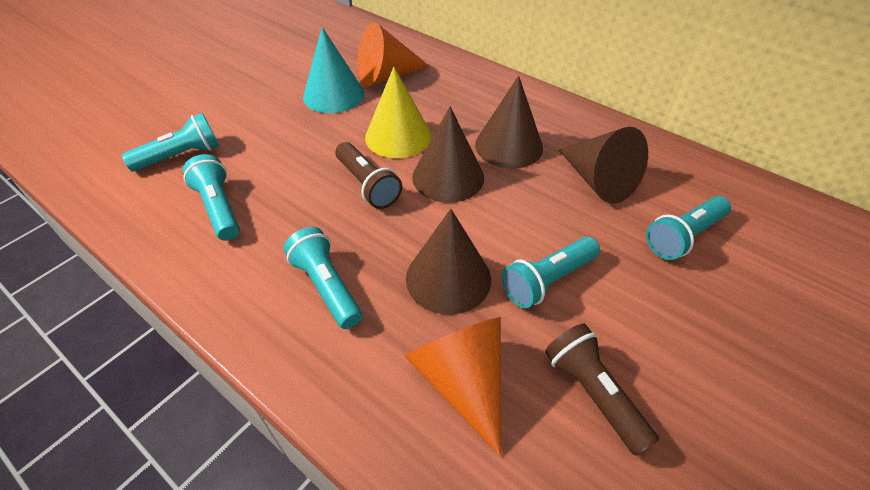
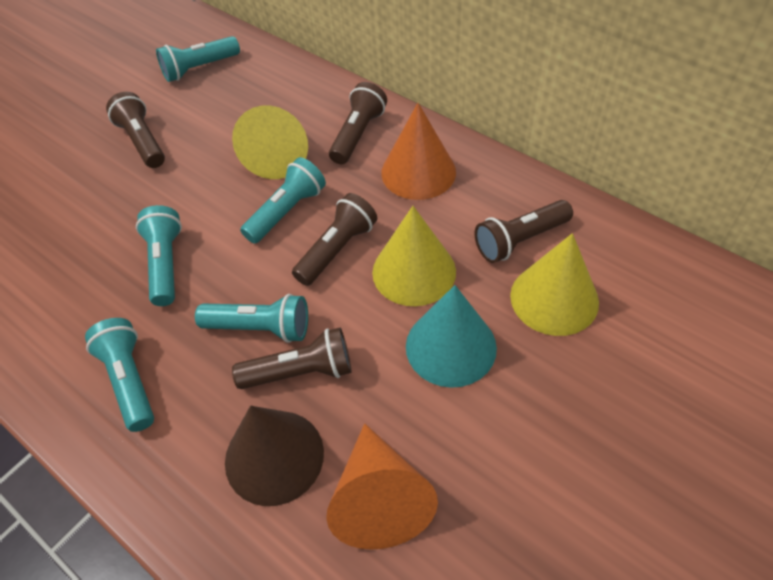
brown cone: 4 -> 1
brown flashlight: 2 -> 5
yellow cone: 1 -> 3

